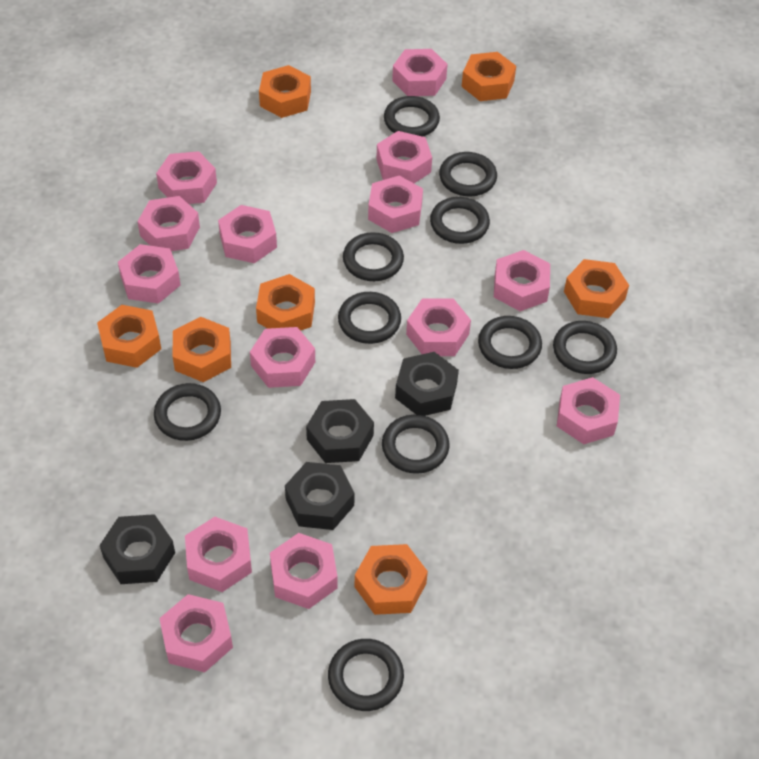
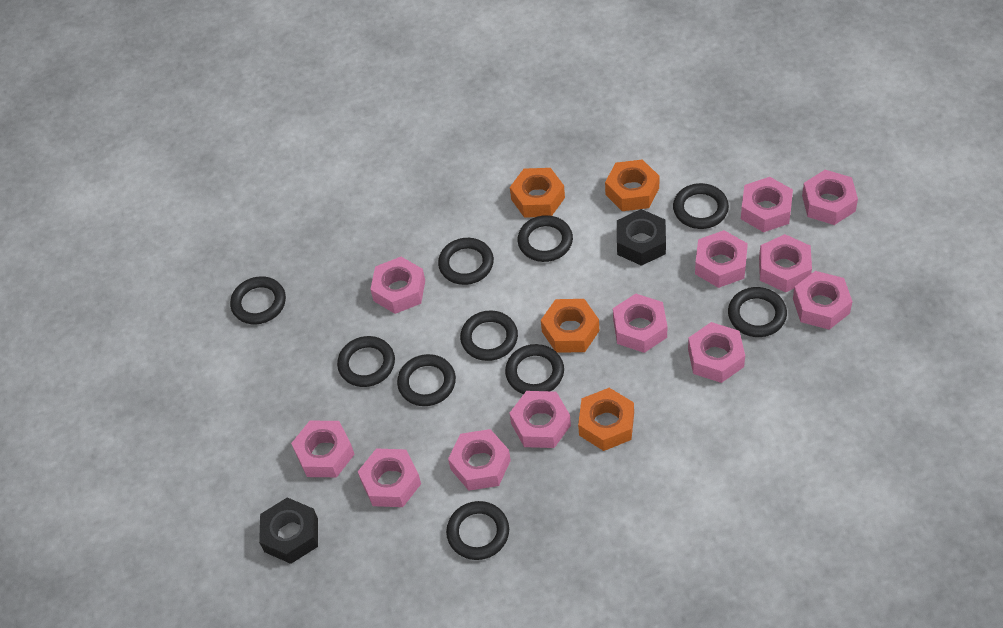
black nut: 4 -> 2
orange nut: 7 -> 4
pink nut: 14 -> 12

